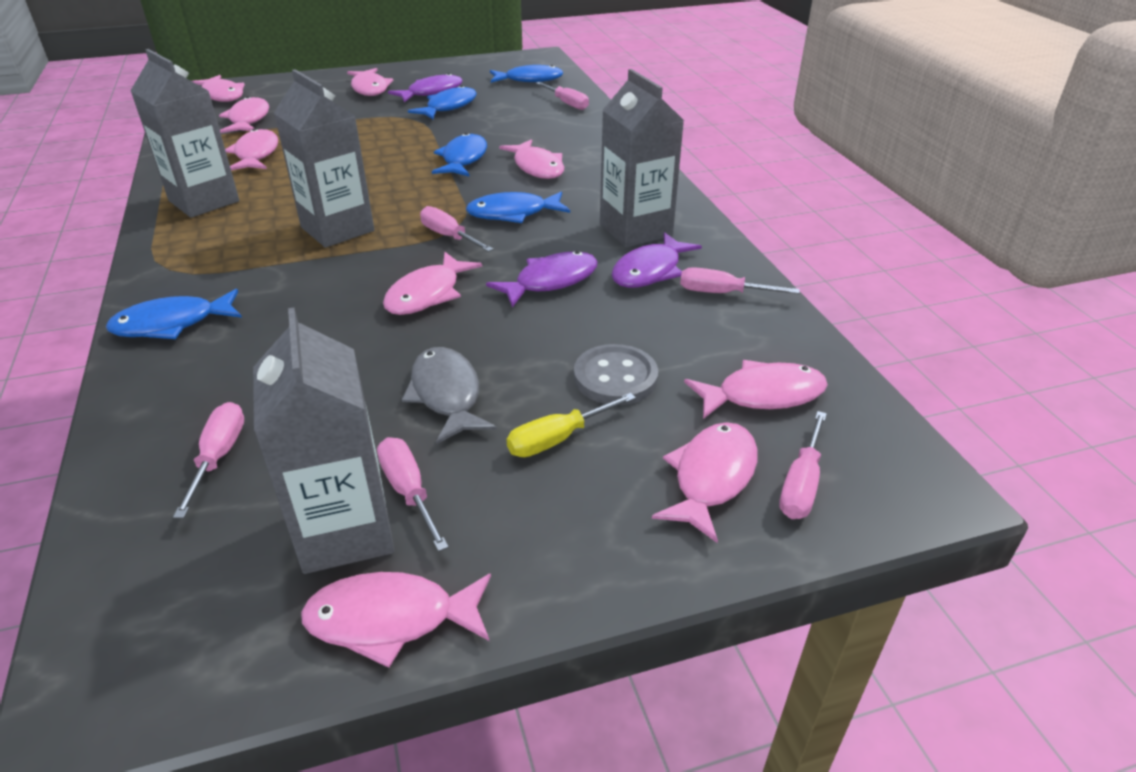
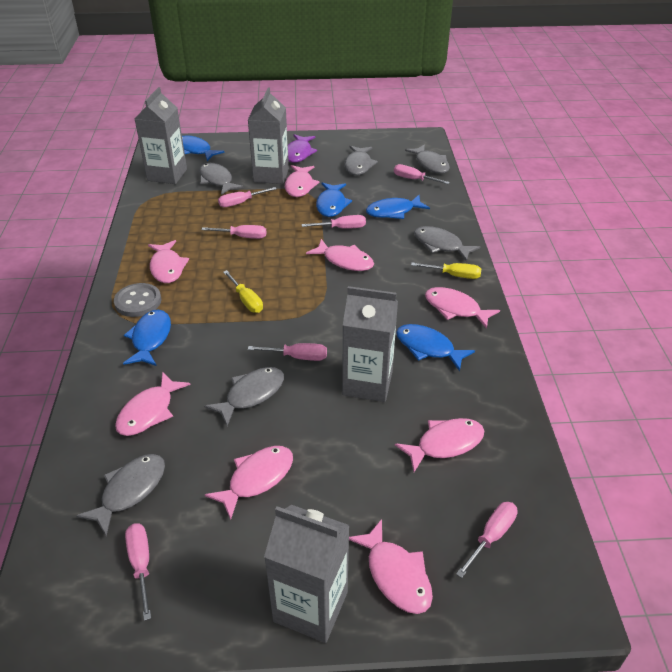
grey fish: 1 -> 6
pink fish: 9 -> 8
pink screwdriver: 6 -> 7
purple fish: 3 -> 1
yellow screwdriver: 1 -> 2

